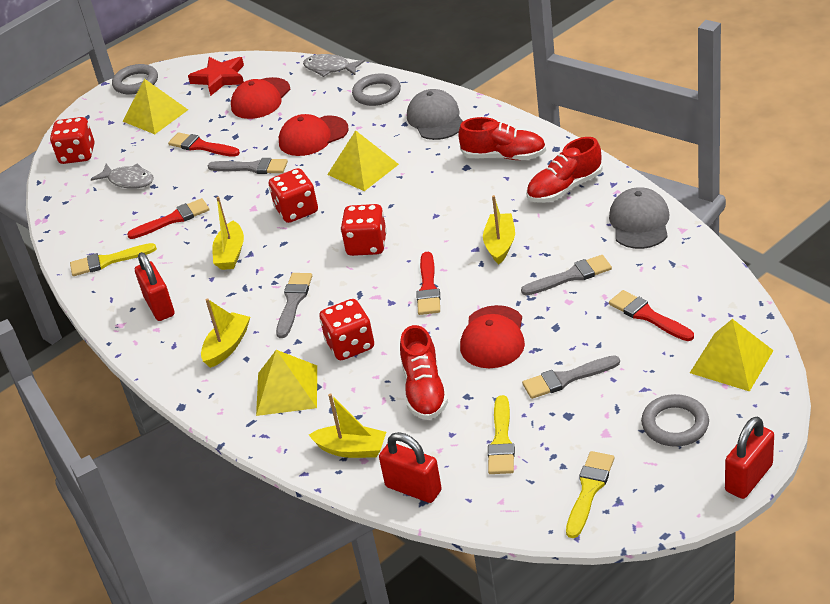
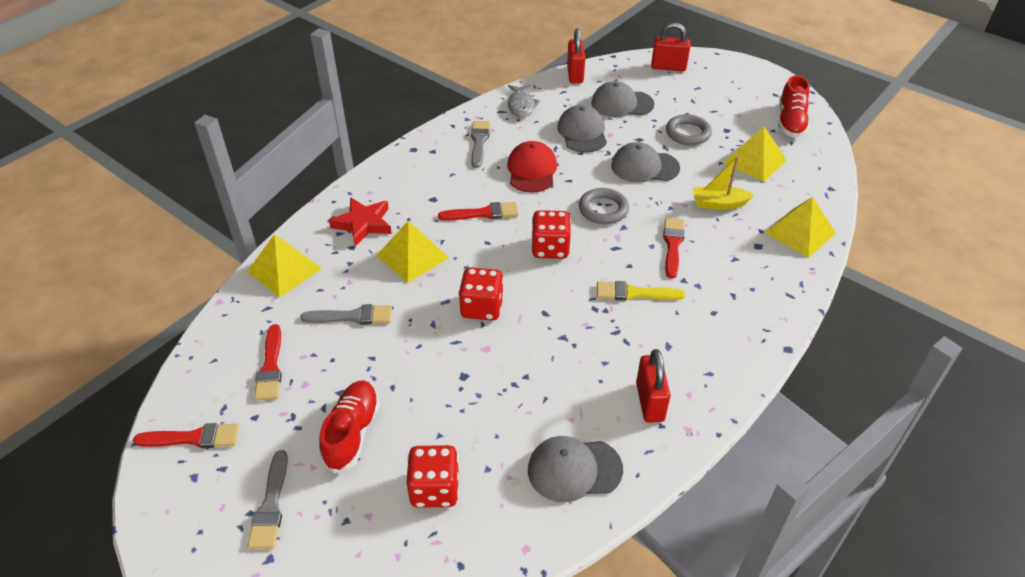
grey brush: 4 -> 3
grey cap: 2 -> 4
grey fish: 2 -> 1
grey ring: 3 -> 2
red cap: 3 -> 1
red dice: 4 -> 3
red shoe: 3 -> 2
yellow boat: 4 -> 1
yellow brush: 3 -> 1

